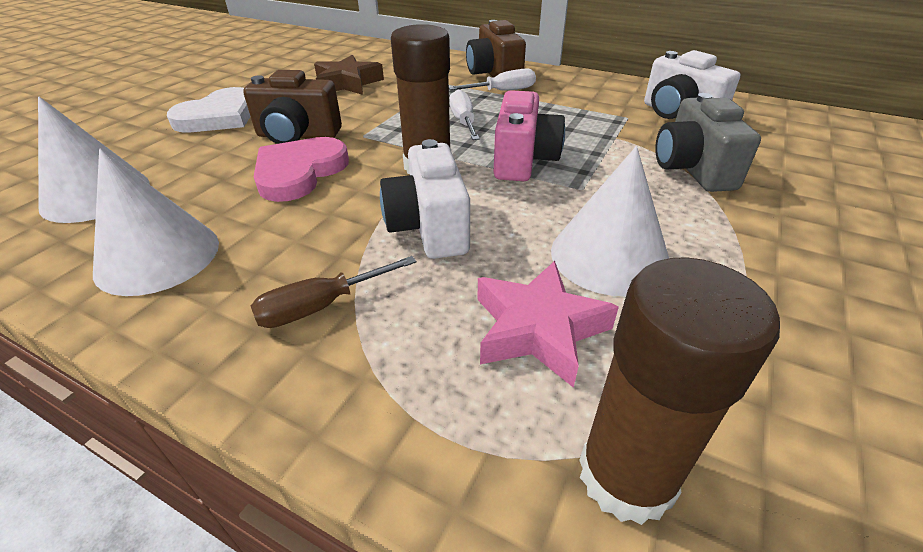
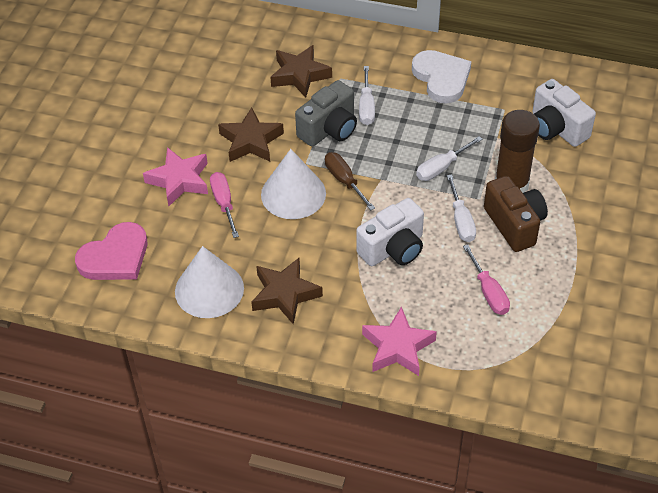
brown camera: 2 -> 1
brown glue stick: 2 -> 1
brown star: 1 -> 3
pink camera: 1 -> 0
pink screwdriver: 0 -> 2
pink star: 1 -> 2
white cone: 3 -> 2
white screwdriver: 2 -> 3

